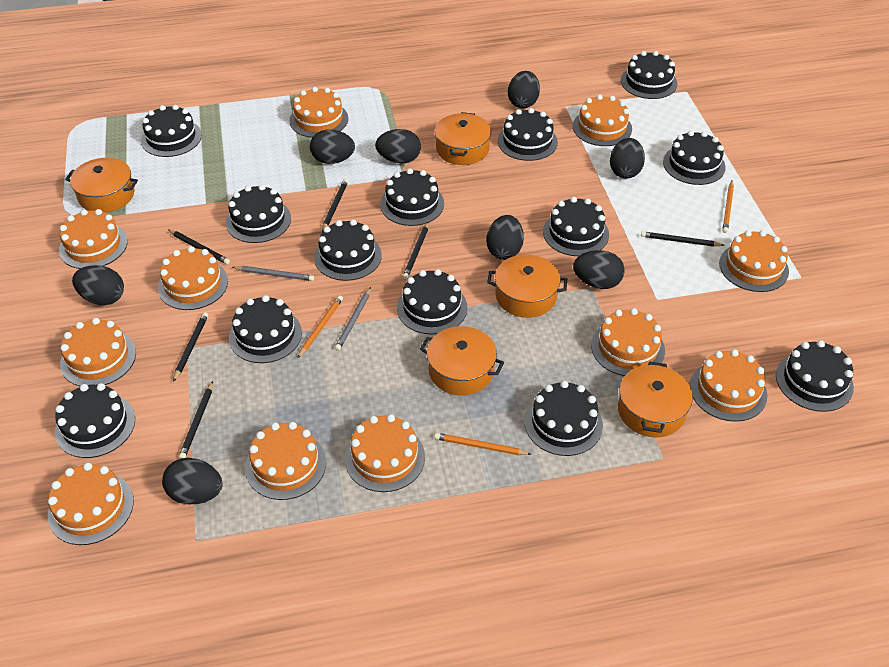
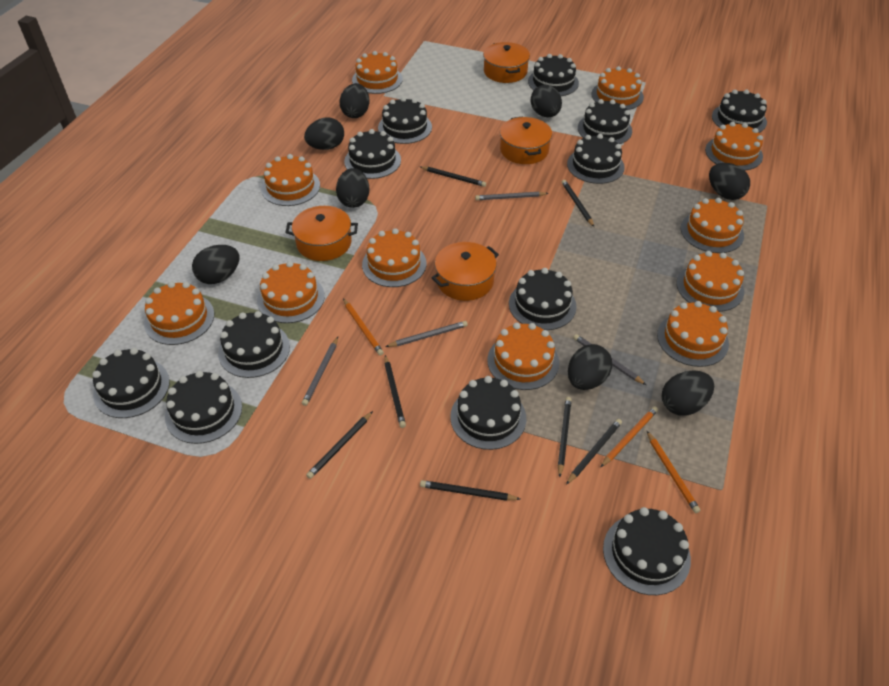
black cake: 13 -> 12
black pencil: 6 -> 7
grey pencil: 2 -> 4
orange pot: 5 -> 4

